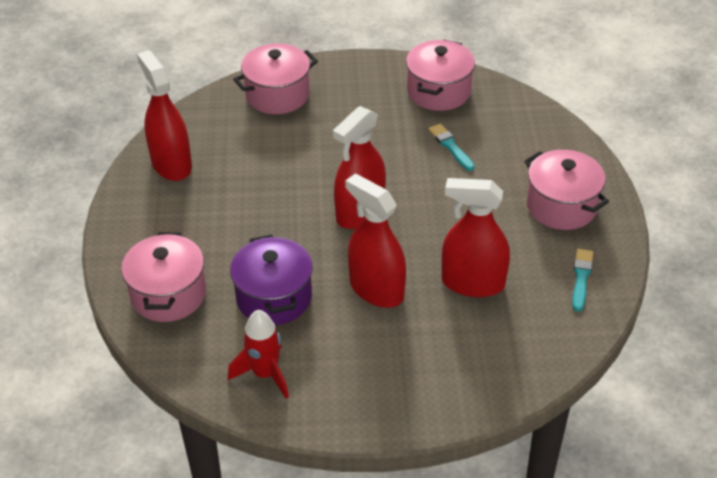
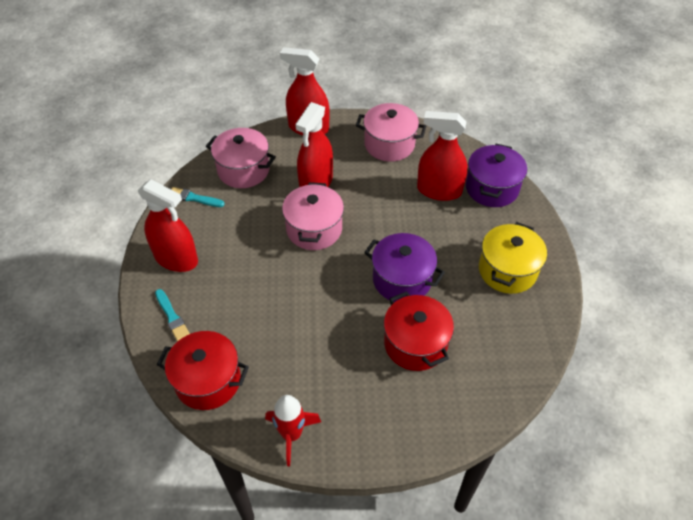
pink pot: 4 -> 3
purple pot: 1 -> 2
red pot: 0 -> 2
yellow pot: 0 -> 1

